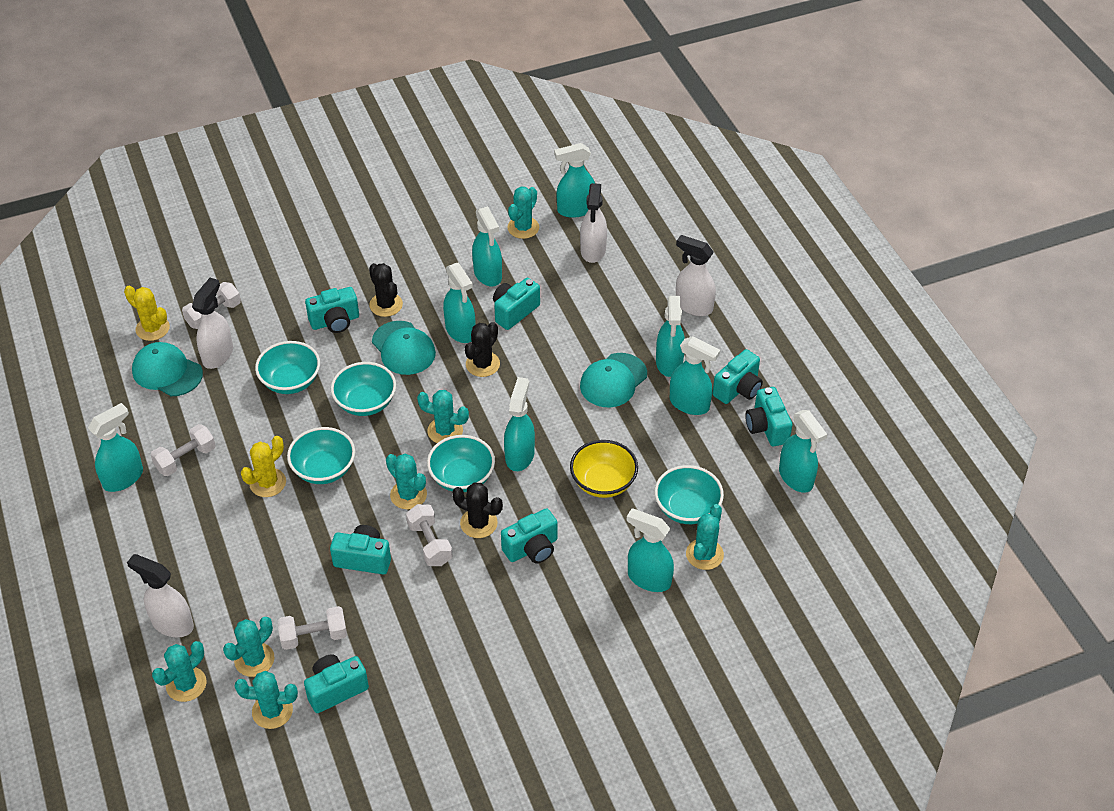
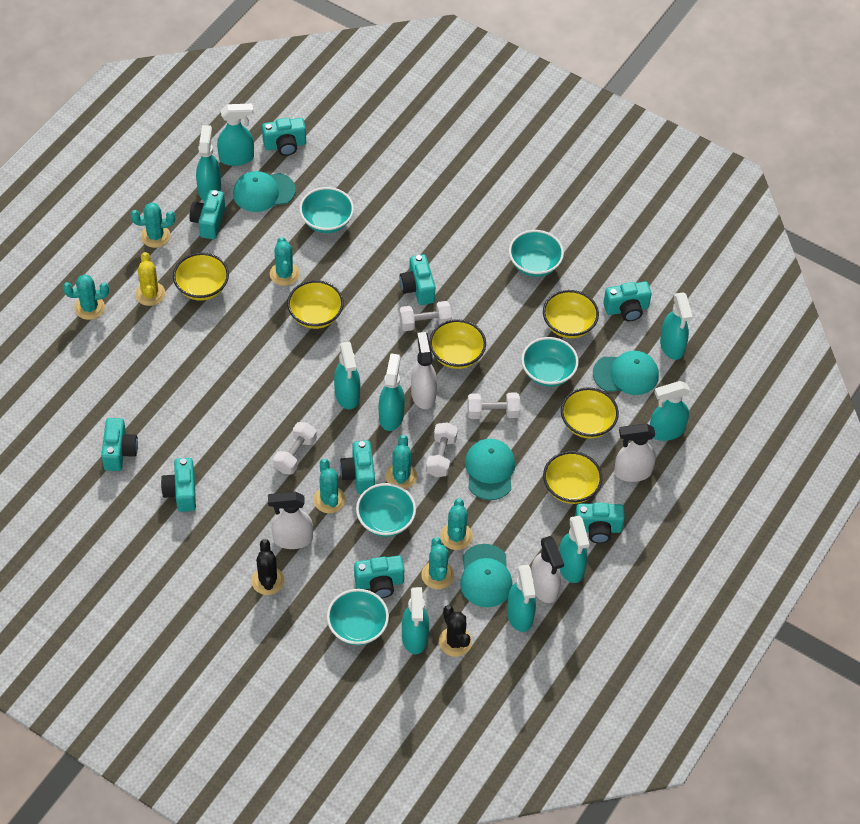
black cactus: 3 -> 2
turquoise camera: 7 -> 9
turquoise cap: 3 -> 4
yellow bowl: 1 -> 6
yellow cactus: 2 -> 1

